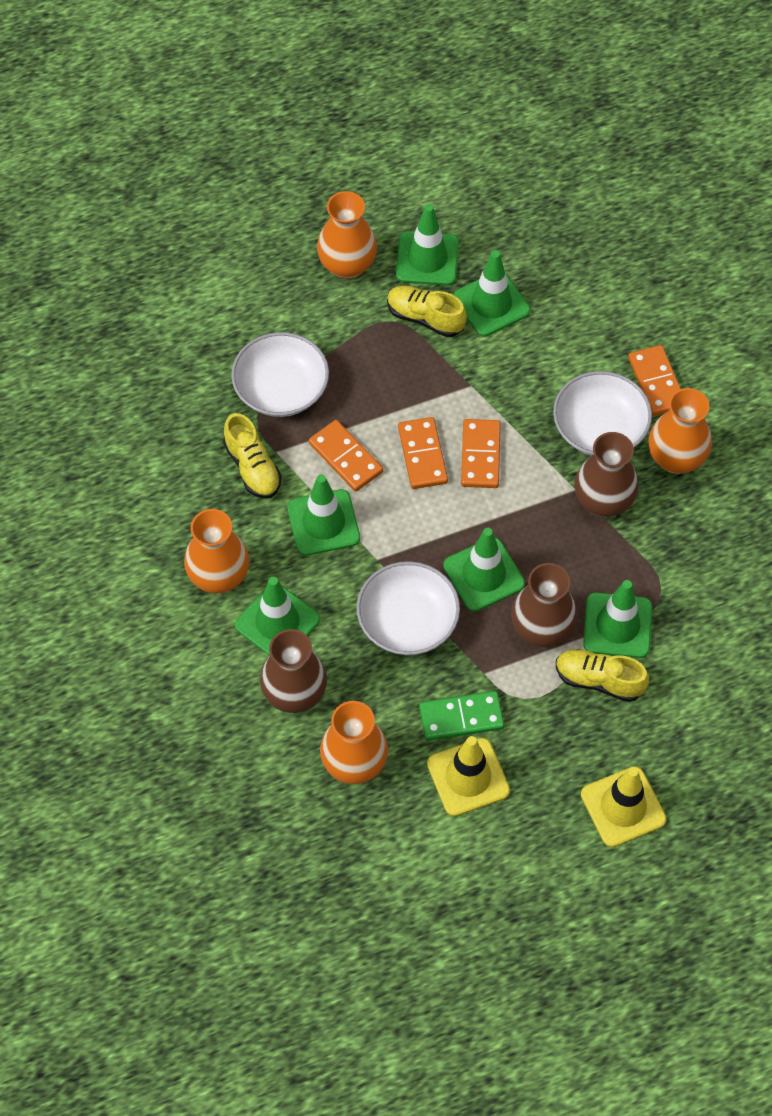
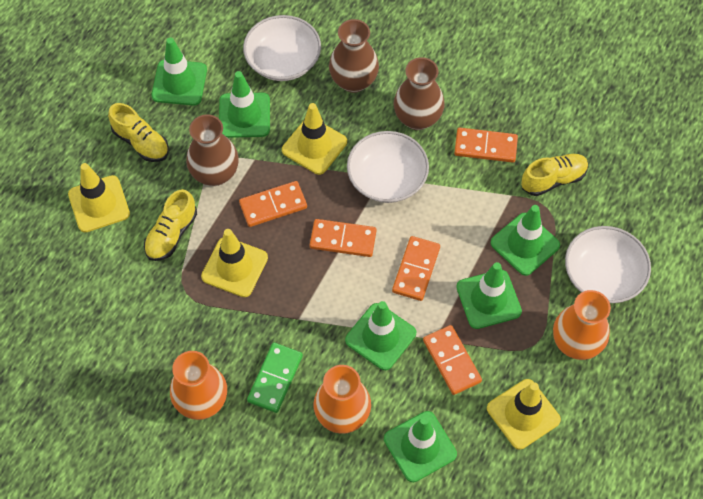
orange domino: 4 -> 5
orange vase: 4 -> 3
yellow traffic cone: 2 -> 4

